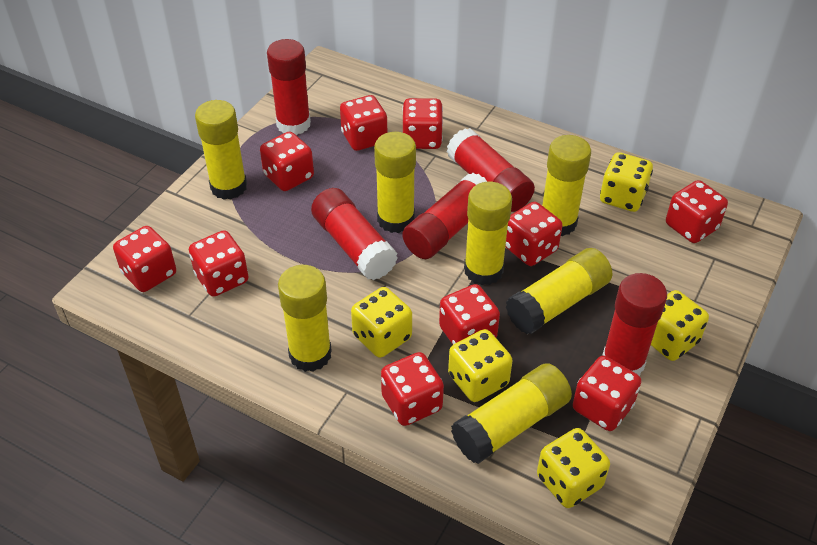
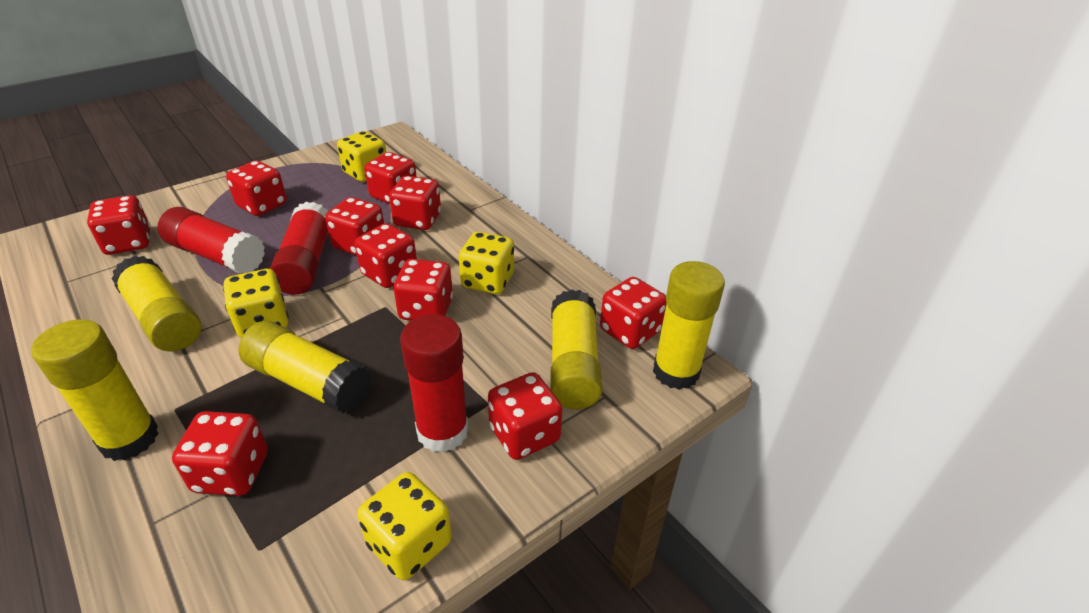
red glue stick: 5 -> 3
yellow dice: 5 -> 4
yellow glue stick: 7 -> 5

